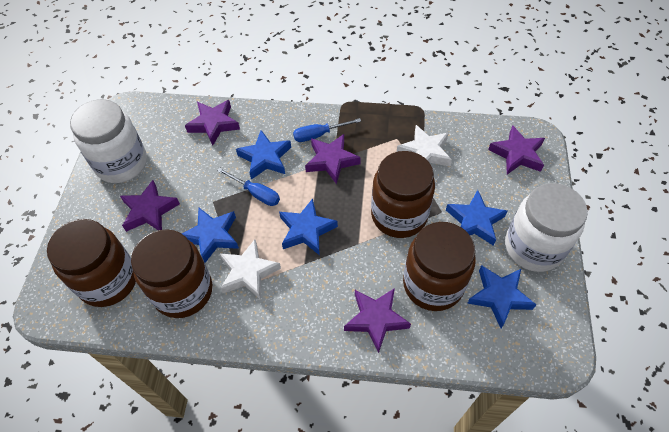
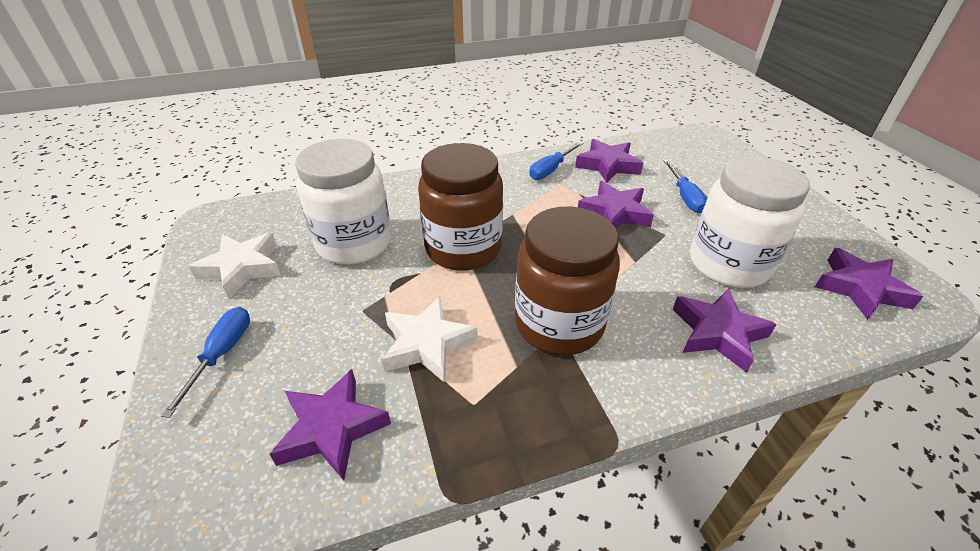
blue screwdriver: 2 -> 3
blue star: 5 -> 0
brown jar: 4 -> 2

